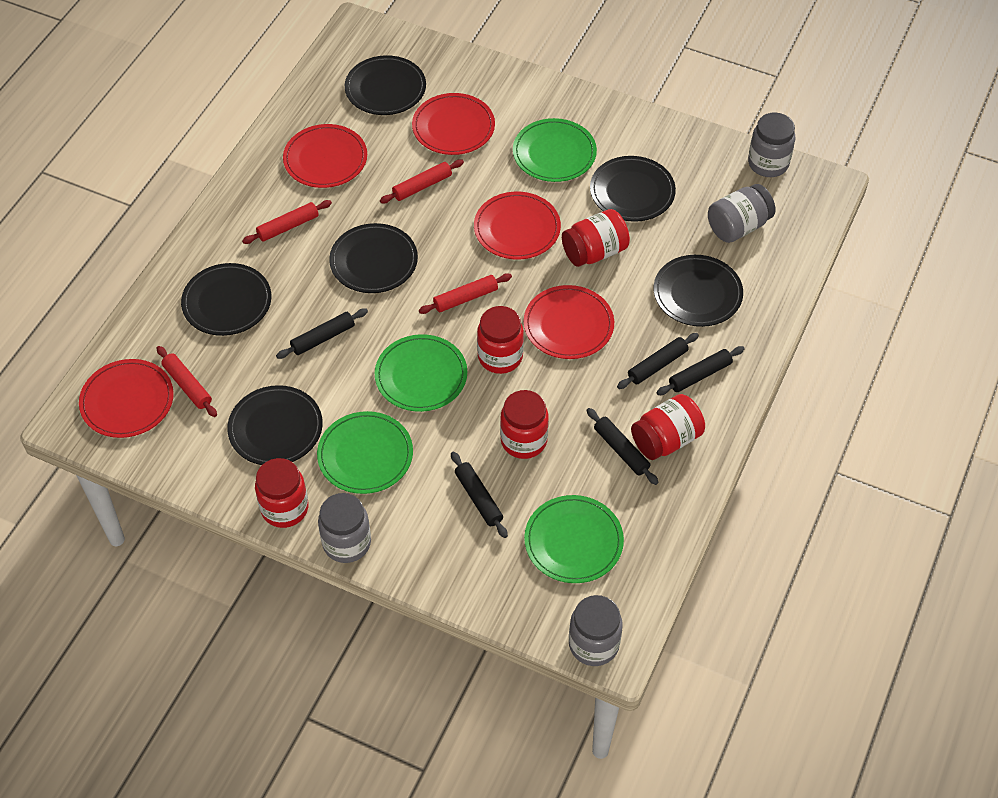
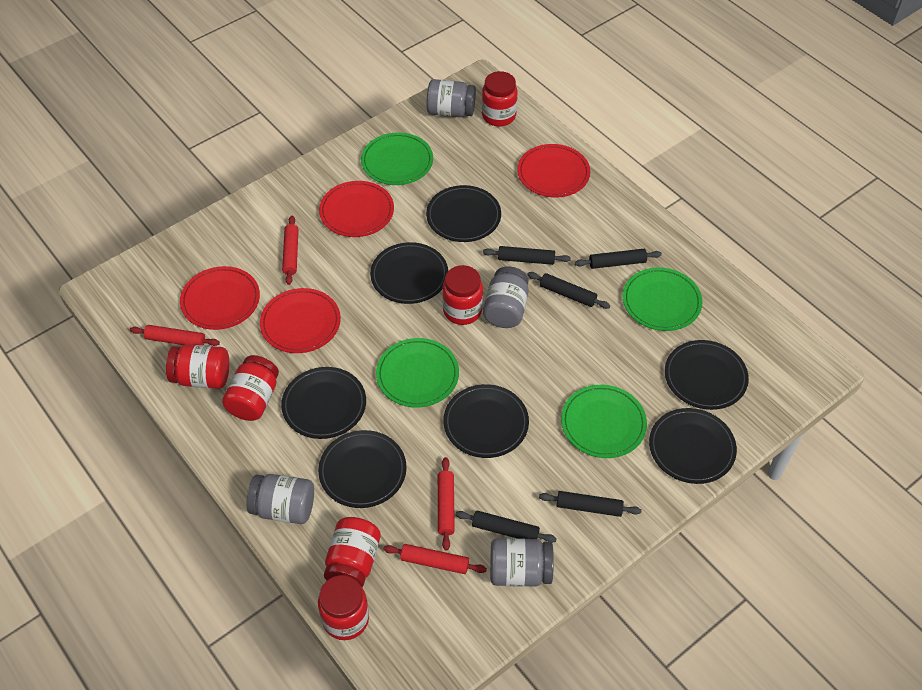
black plate: 6 -> 7
red jar: 5 -> 6
red plate: 5 -> 4

